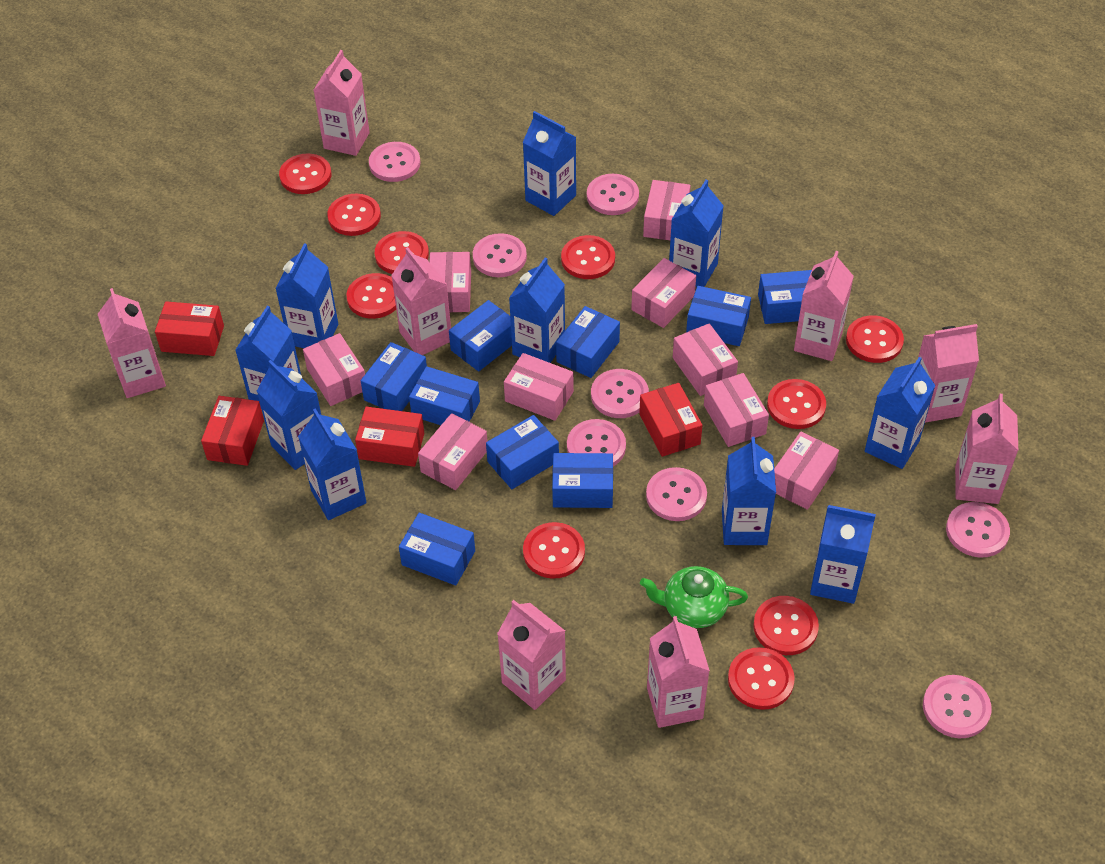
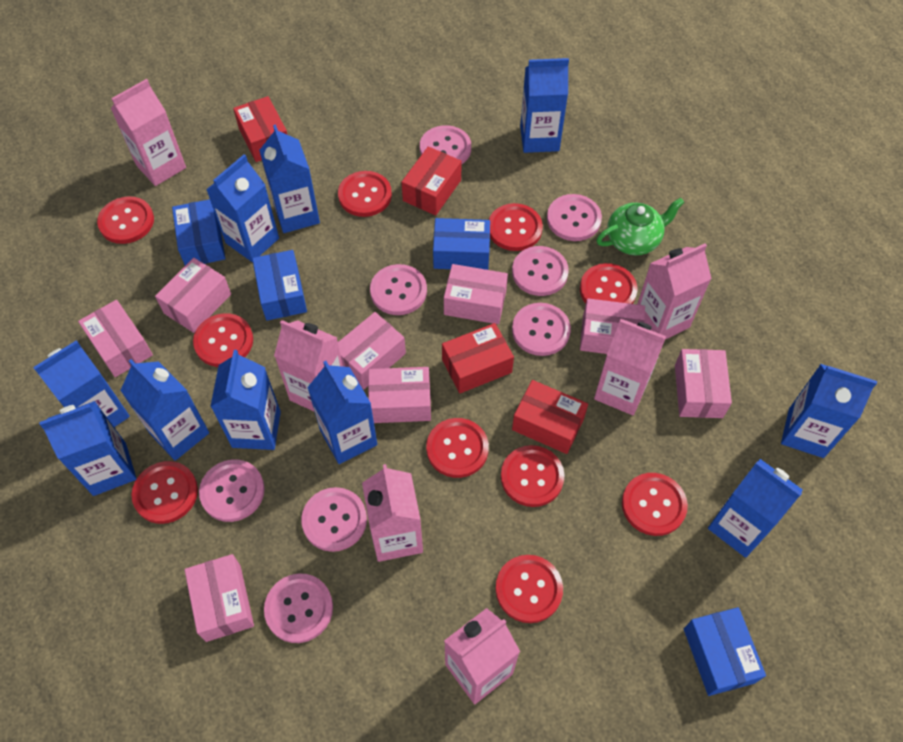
blue box: 9 -> 4
pink box: 9 -> 8
pink carton: 8 -> 6

